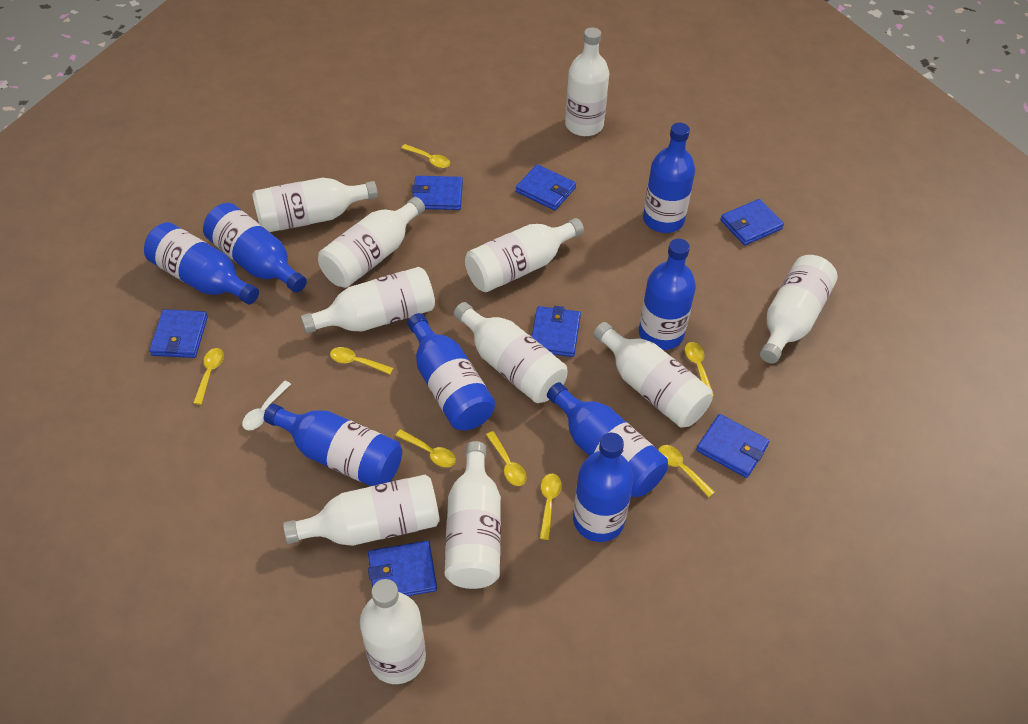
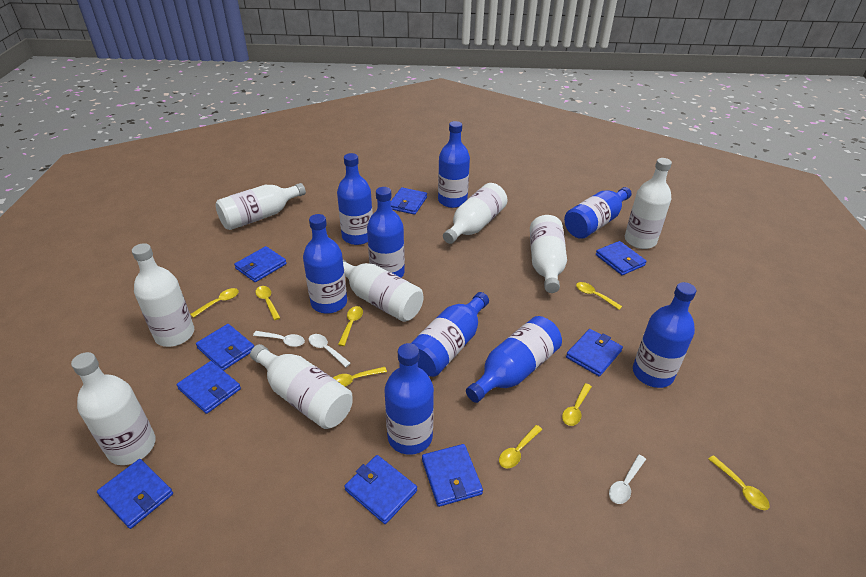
blue bottle: 8 -> 9
blue wallet: 7 -> 9
white bottle: 11 -> 8
white spoon: 1 -> 3

